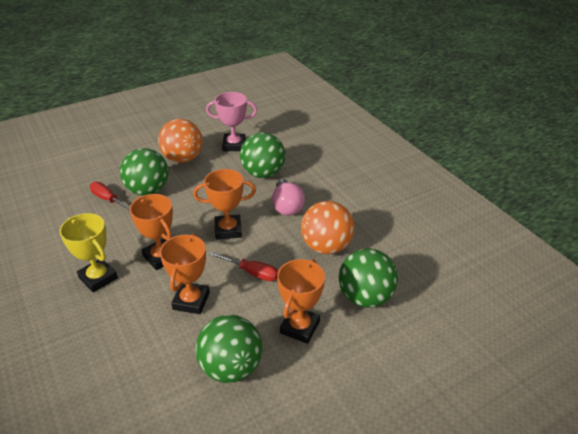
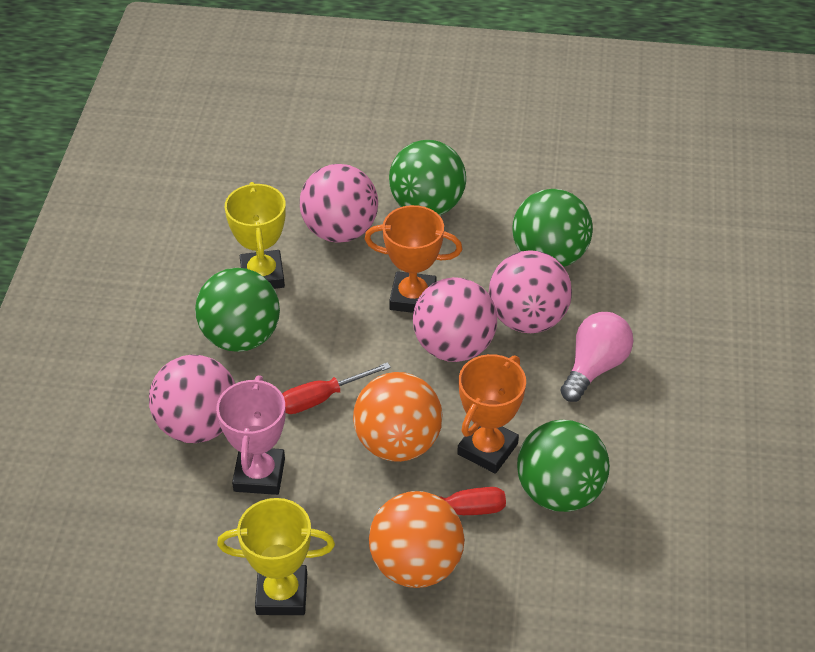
orange trophy: 4 -> 2
pink ball: 0 -> 4
yellow trophy: 1 -> 2

